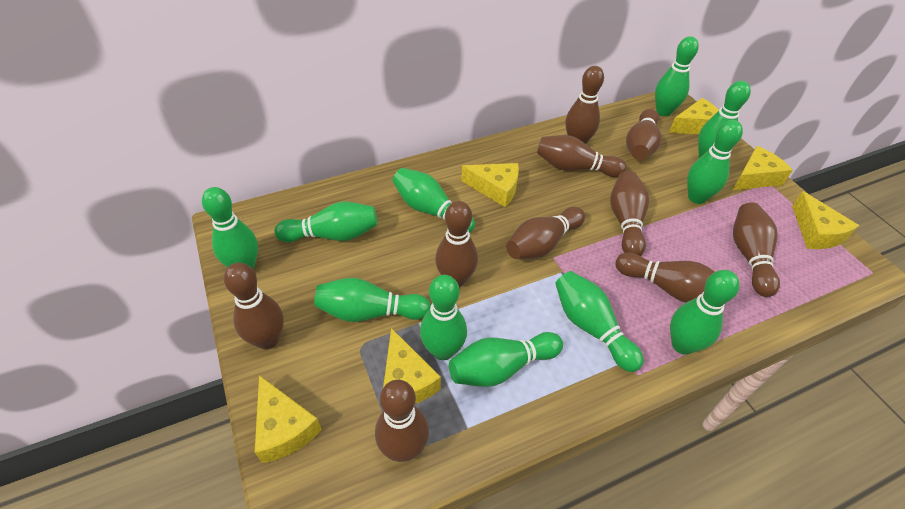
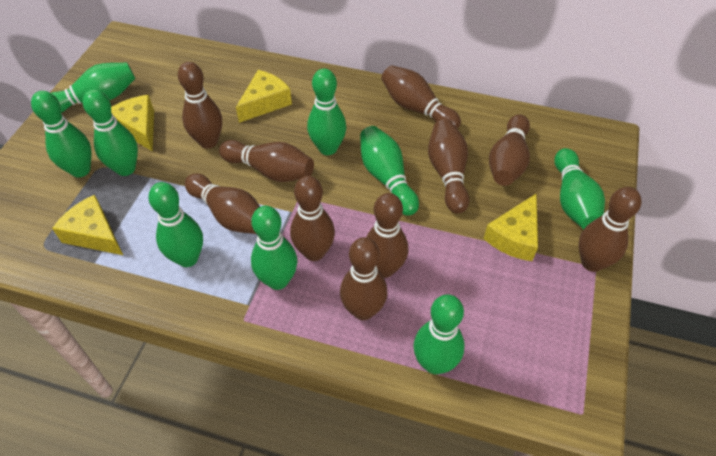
green bowling pin: 11 -> 9
yellow cheese: 6 -> 4

